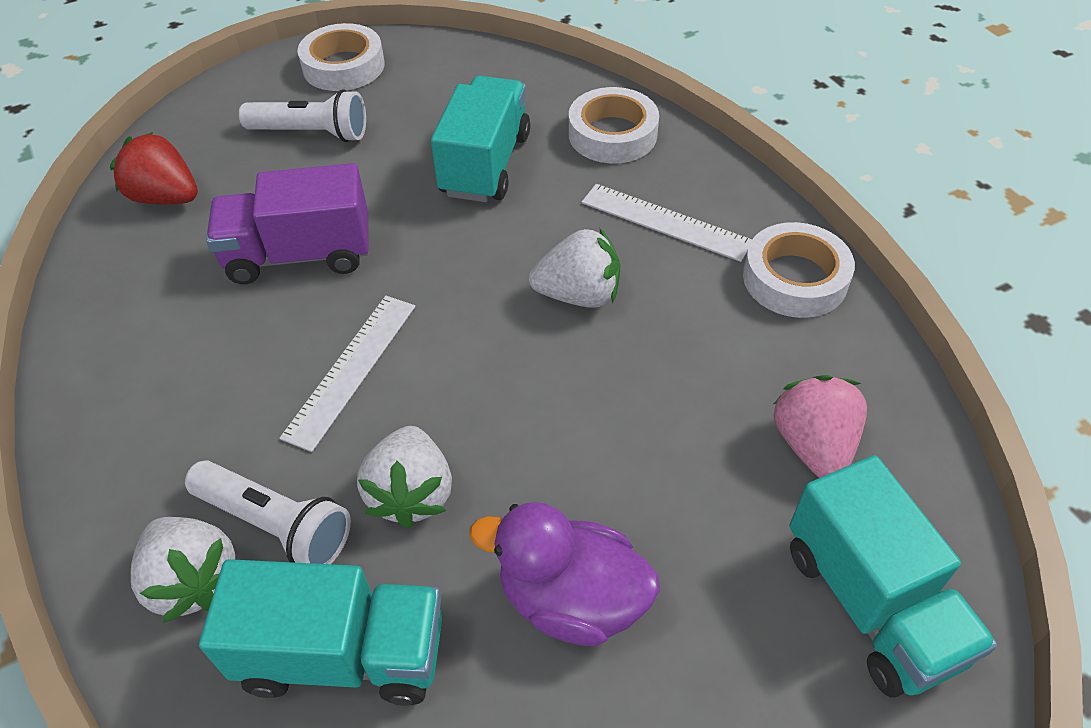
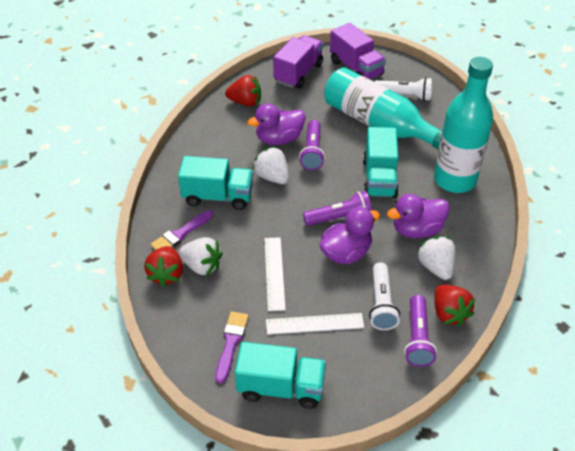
pink strawberry: 1 -> 0
purple brush: 0 -> 2
purple duck: 1 -> 3
purple flashlight: 0 -> 3
purple truck: 1 -> 2
red strawberry: 1 -> 3
turquoise bottle: 0 -> 2
white tape: 3 -> 0

